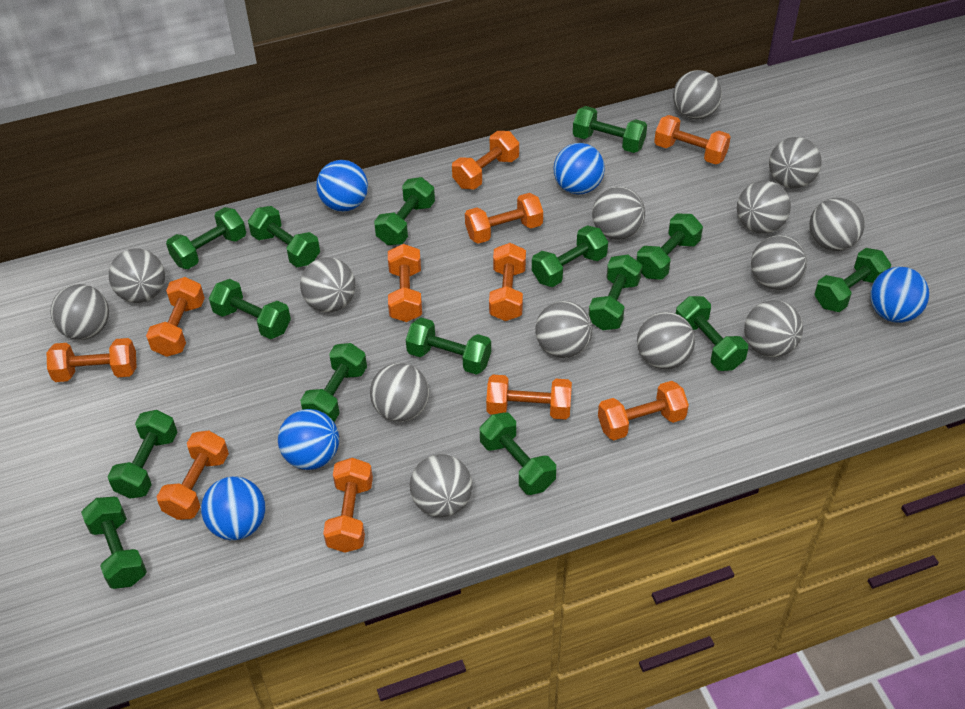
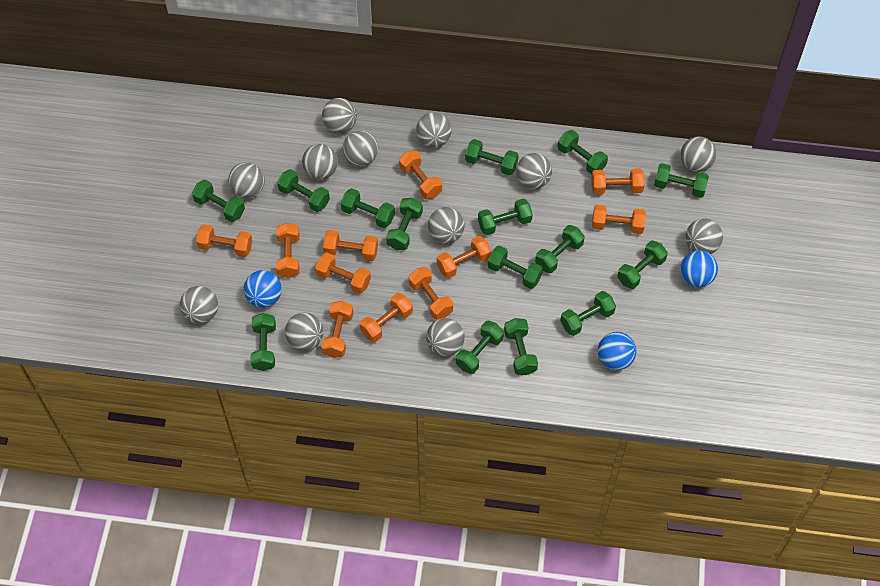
blue ball: 5 -> 3
grey ball: 14 -> 12

